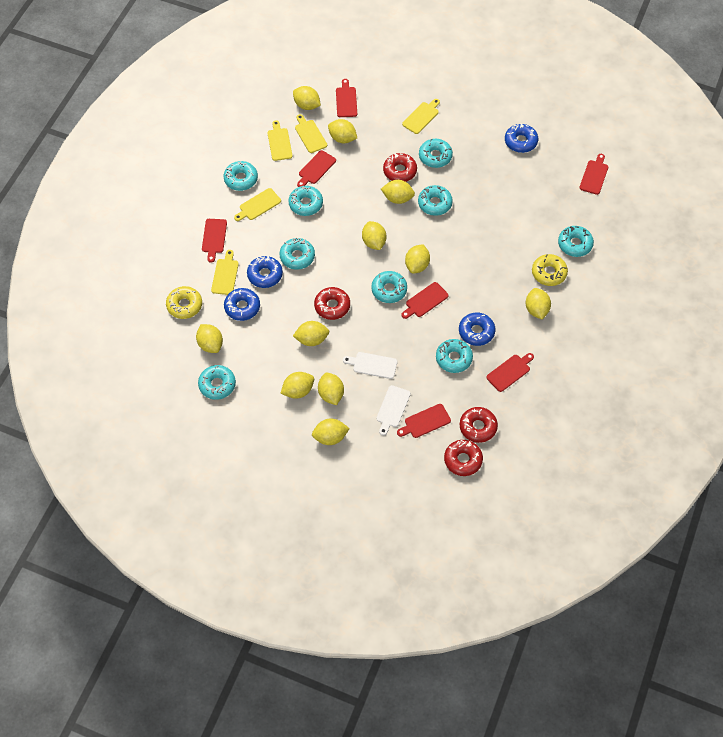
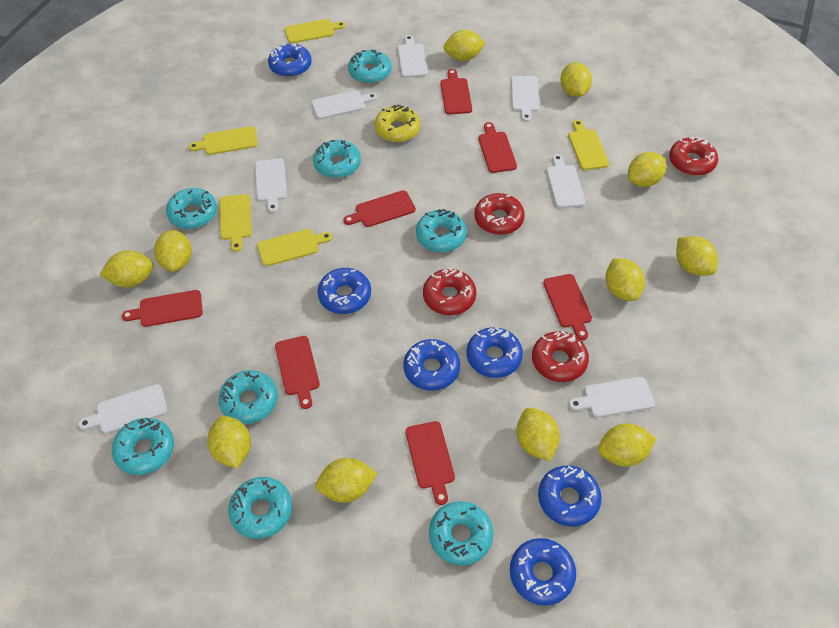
blue donut: 4 -> 6
turquoise donut: 9 -> 8
white cutting board: 2 -> 7
yellow donut: 2 -> 1

